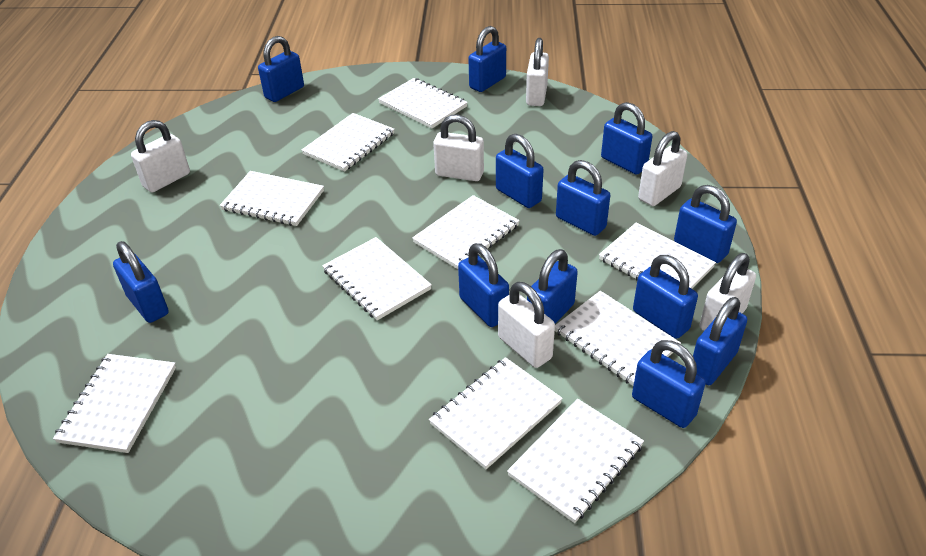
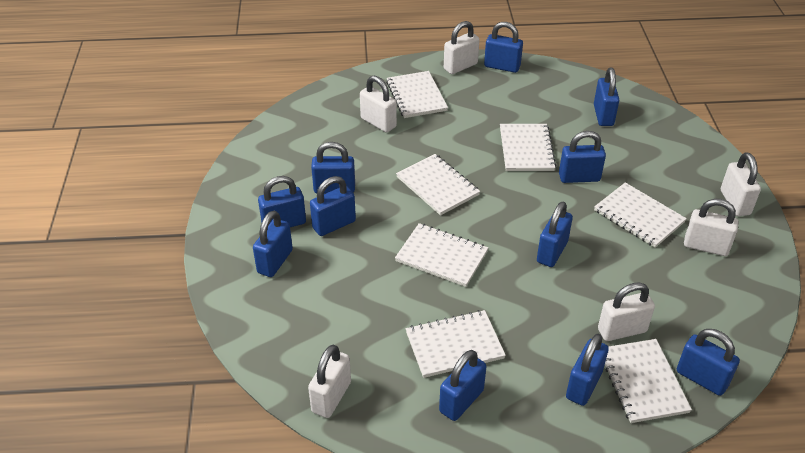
blue padlock: 12 -> 11
white notebook: 10 -> 7

